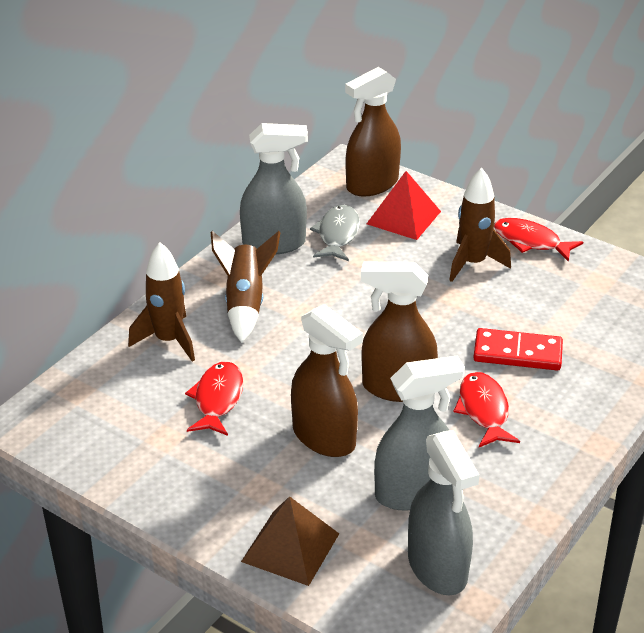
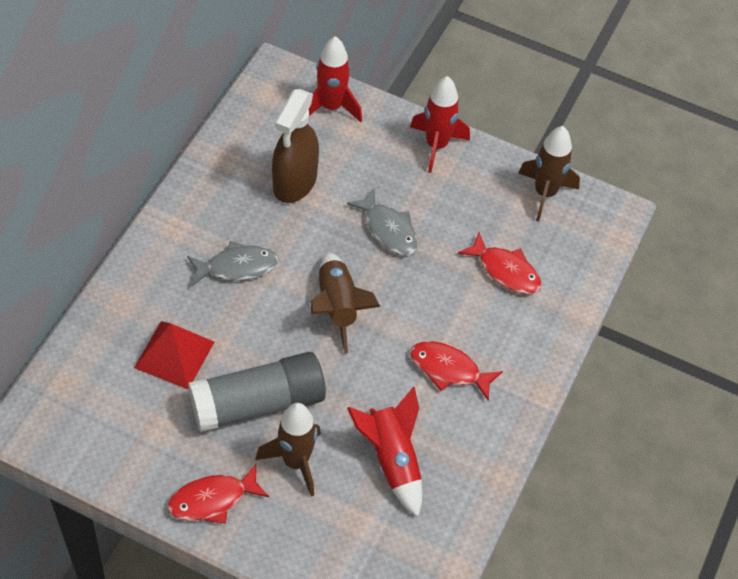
brown pyramid: 1 -> 0
brown spray bottle: 3 -> 1
grey fish: 1 -> 2
grey glue stick: 0 -> 1
grey spray bottle: 3 -> 0
red domino: 1 -> 0
red rocket: 0 -> 3

